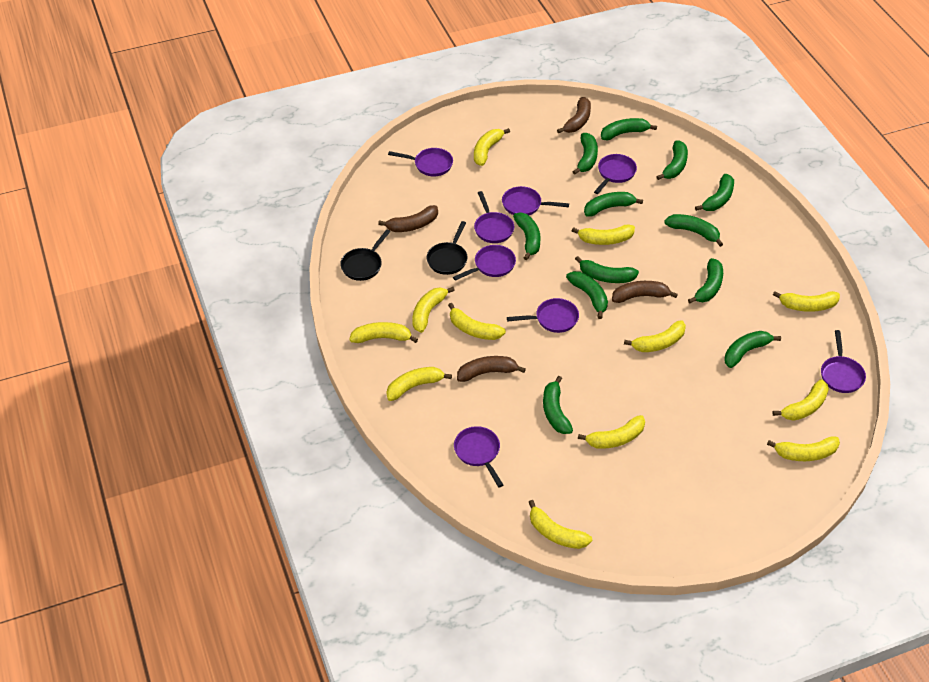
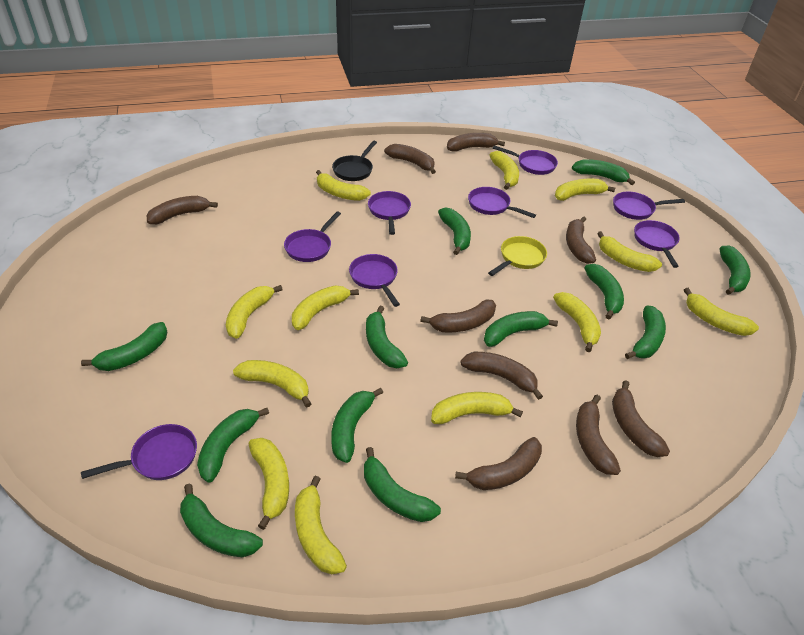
black pan: 2 -> 1
brown banana: 4 -> 9
yellow pan: 0 -> 1

